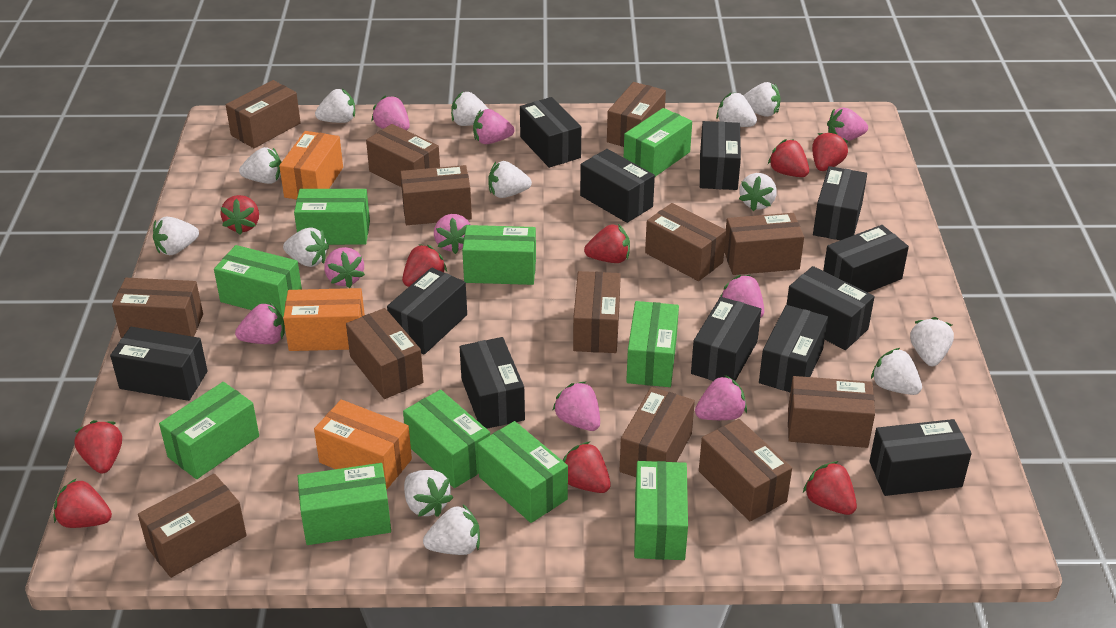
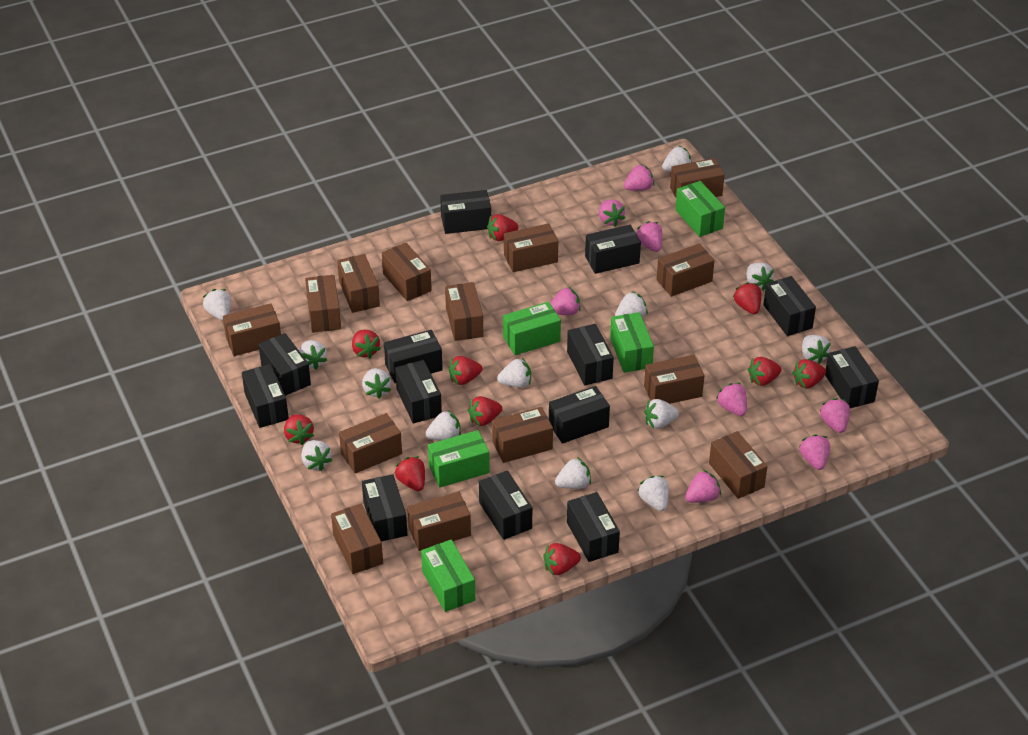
black box: 12 -> 13
brown box: 13 -> 14
green box: 10 -> 5
orange box: 3 -> 0
pink strawberry: 9 -> 8
red strawberry: 9 -> 10

